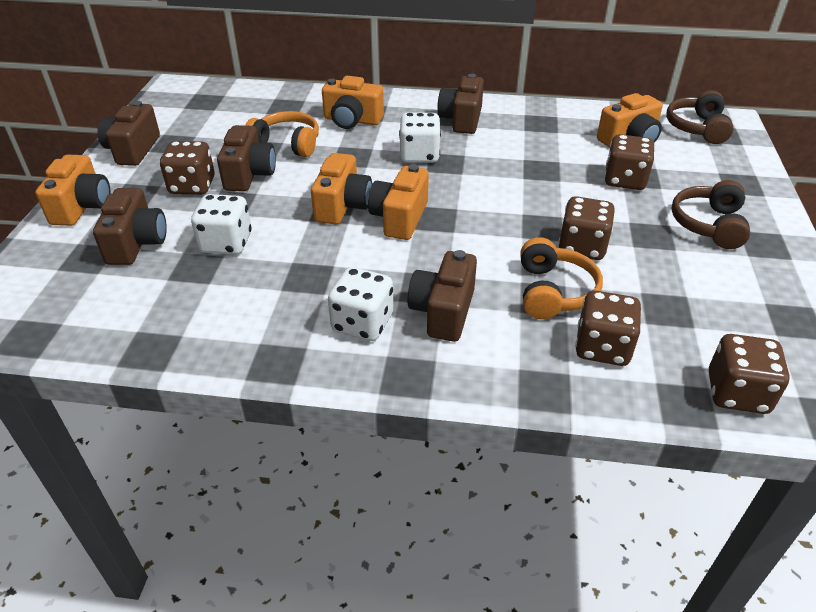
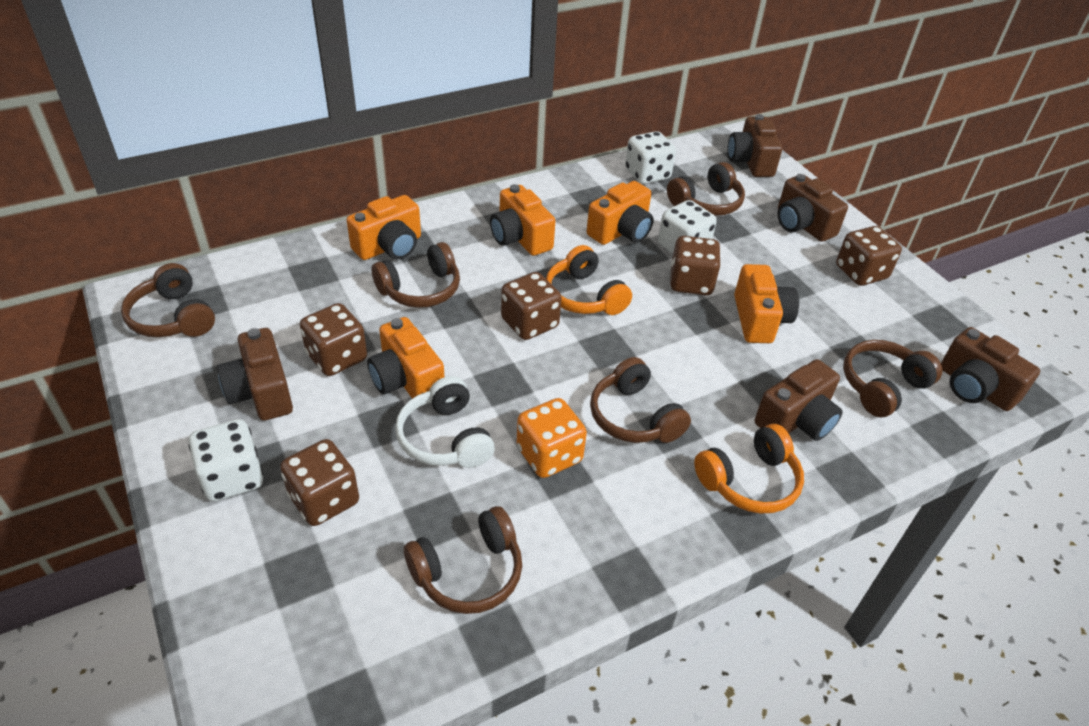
brown headphones: 2 -> 6
orange dice: 0 -> 1
white headphones: 0 -> 1

